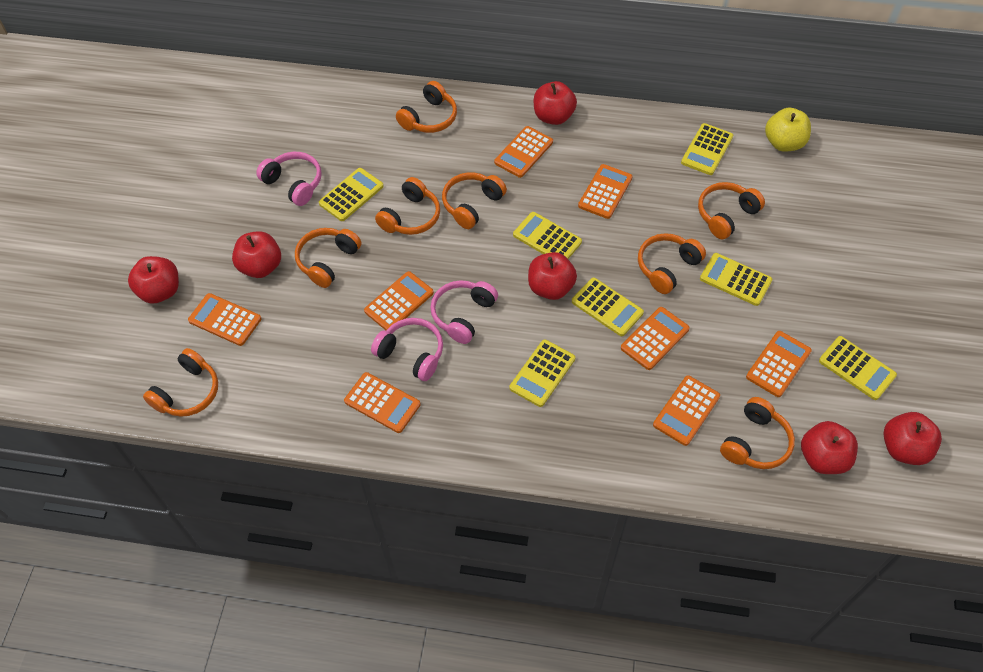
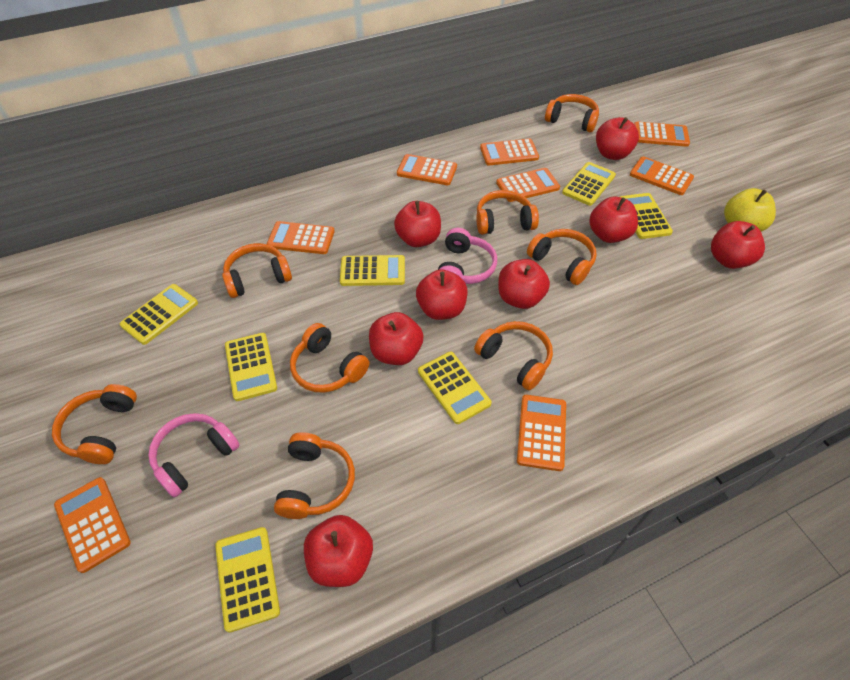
pink headphones: 3 -> 2
red apple: 6 -> 8

